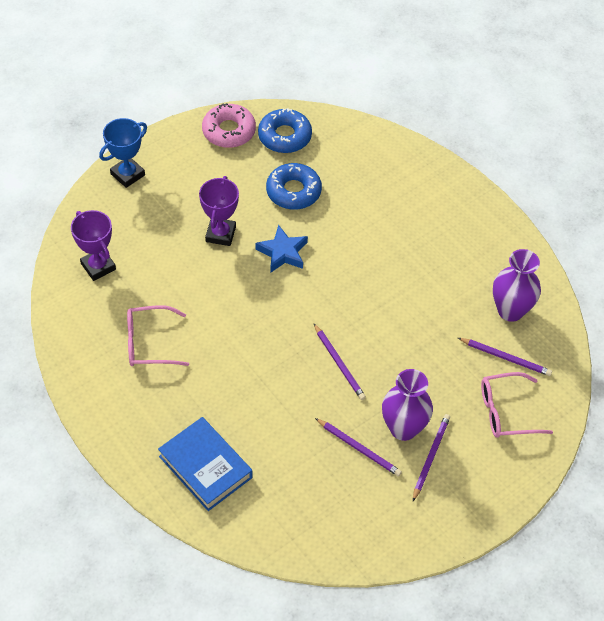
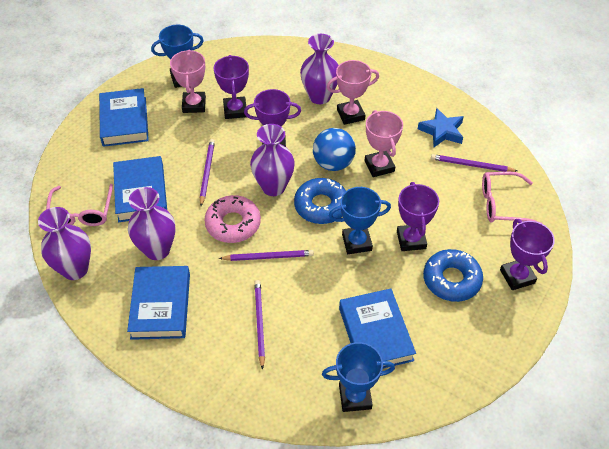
blue ball: 0 -> 1
blue book: 1 -> 4
blue trophy: 1 -> 3
pink trophy: 0 -> 3
purple trophy: 2 -> 4
purple vase: 2 -> 4

